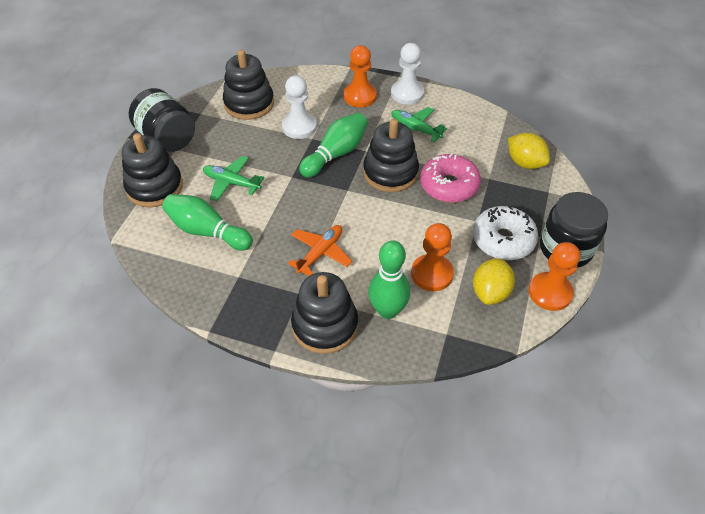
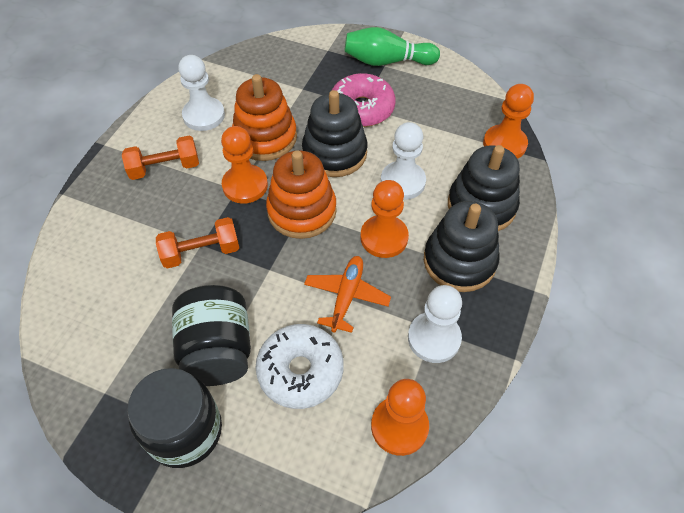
black stacking toy: 4 -> 3
green bowling pin: 3 -> 1
green plane: 2 -> 0
orange dumbbell: 0 -> 2
orange pawn: 3 -> 4
orange stacking toy: 0 -> 2
white pawn: 2 -> 3
yellow lemon: 2 -> 0

